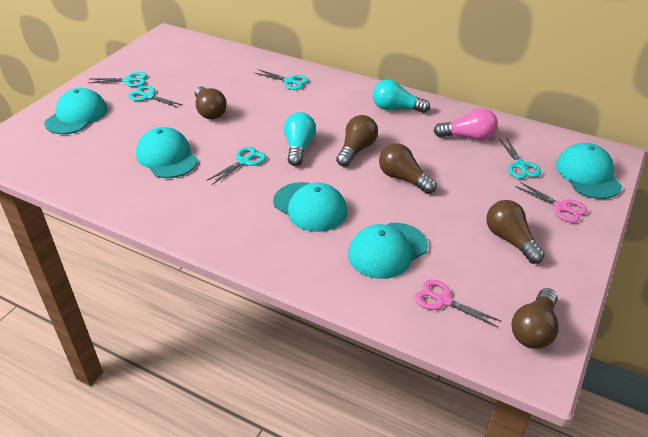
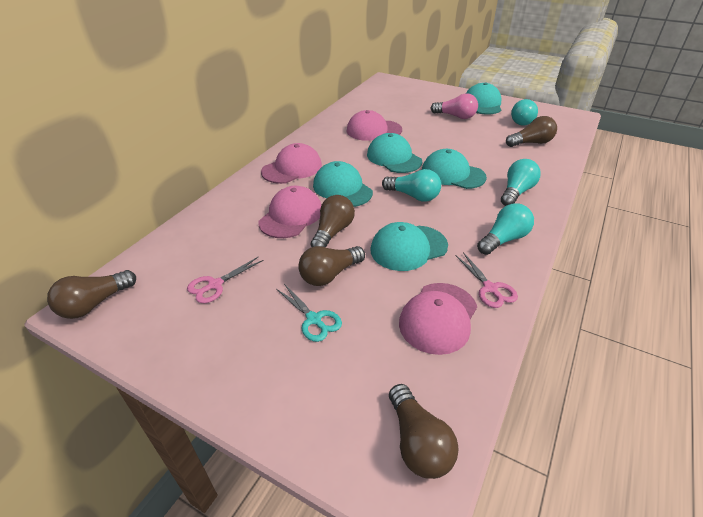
pink cap: 0 -> 4
turquoise light bulb: 2 -> 4
turquoise scissors: 5 -> 1

